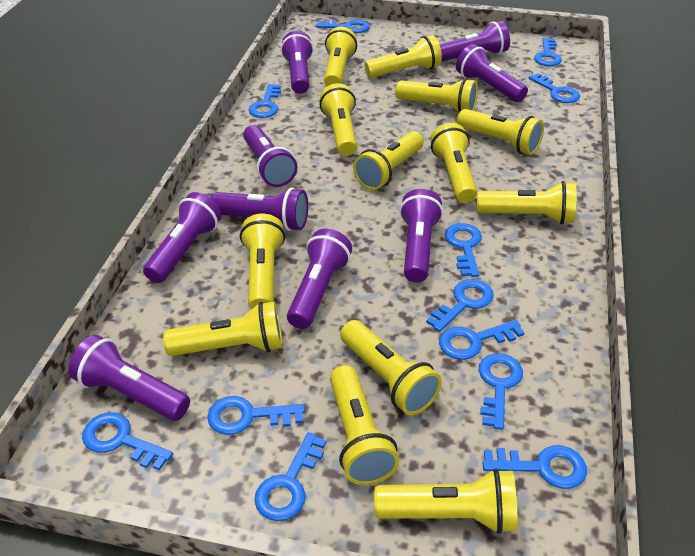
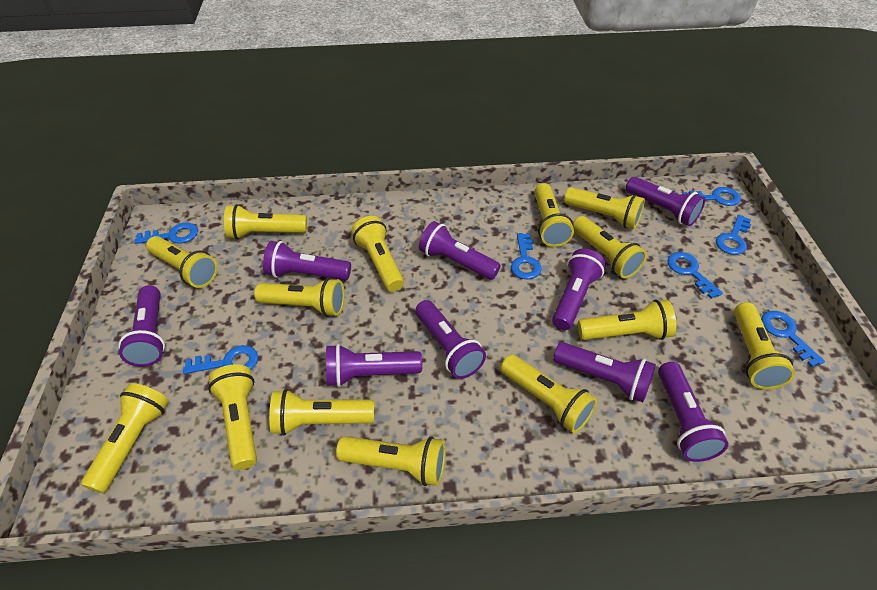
blue key: 12 -> 7
yellow flashlight: 13 -> 14

